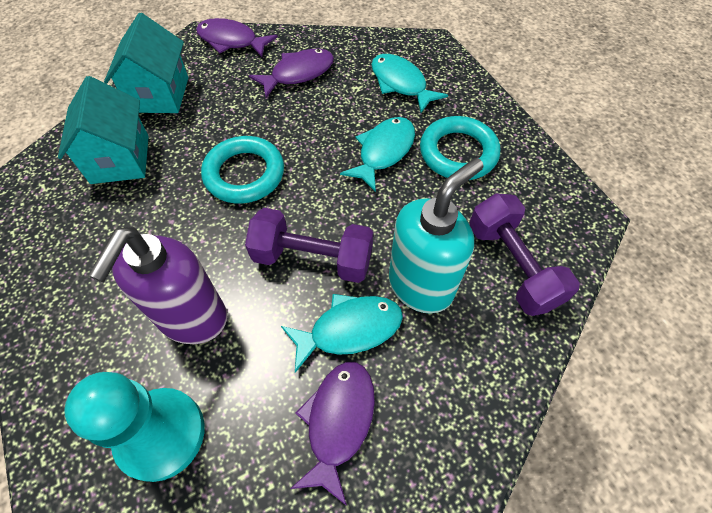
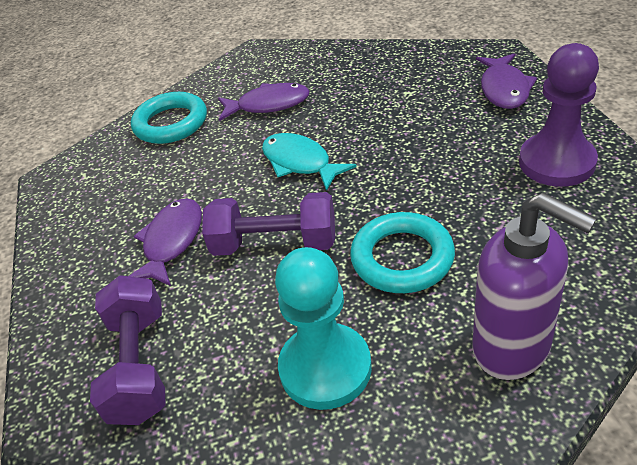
purple pawn: 0 -> 1
turquoise fish: 3 -> 1
turquoise house: 2 -> 0
turquoise soap dispenser: 1 -> 0

